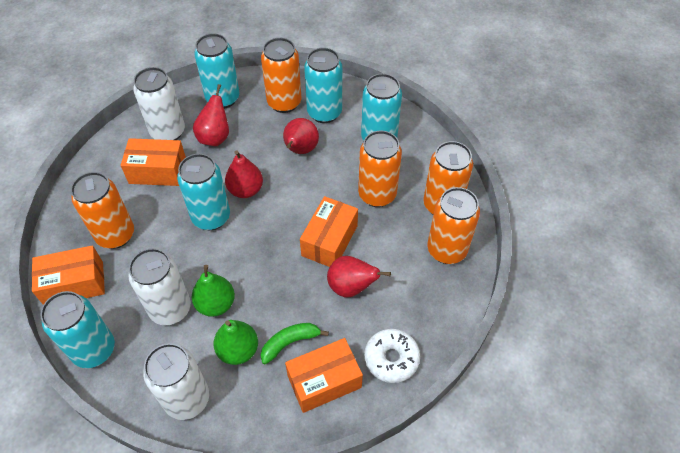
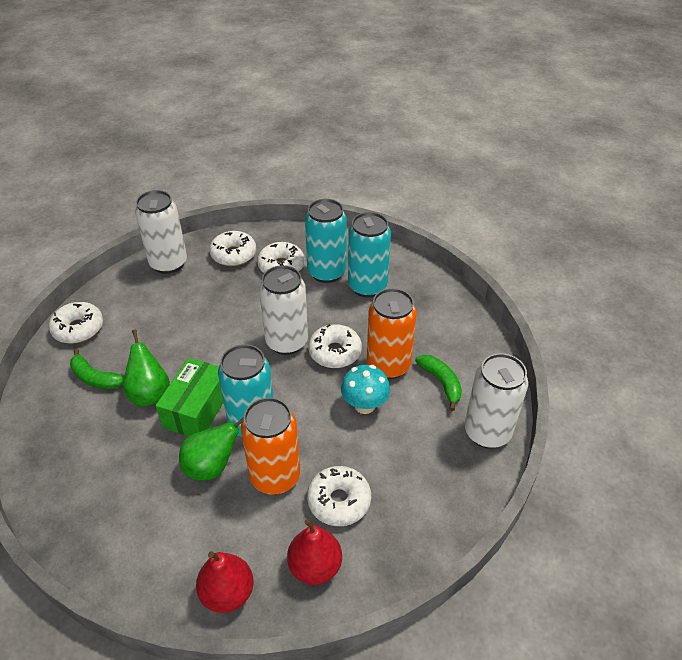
green banana: 1 -> 2
green box: 0 -> 1
orange box: 4 -> 0
orange can: 5 -> 2
red pear: 4 -> 2
turquoise can: 5 -> 3
turquoise mushroom: 0 -> 1
white donut: 1 -> 5

